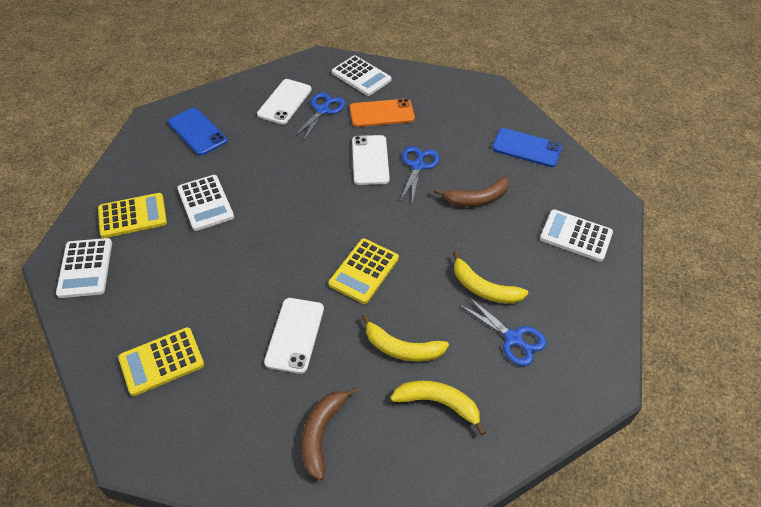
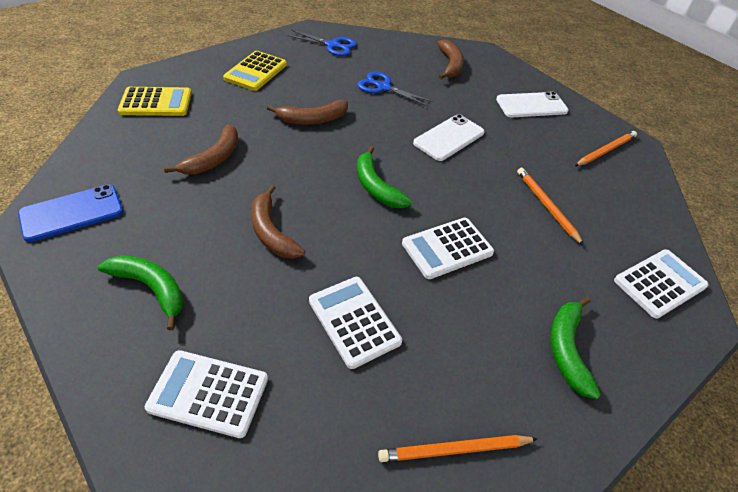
blue phone: 2 -> 1
blue scissors: 3 -> 2
brown banana: 2 -> 4
green banana: 0 -> 3
orange pencil: 0 -> 3
orange phone: 1 -> 0
white phone: 3 -> 2
yellow banana: 3 -> 0
yellow calculator: 3 -> 2

